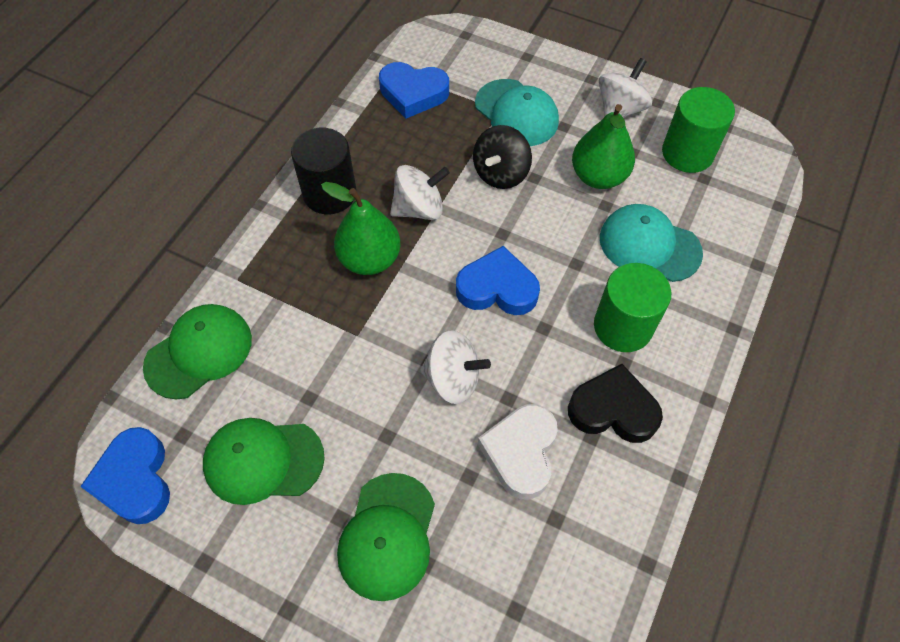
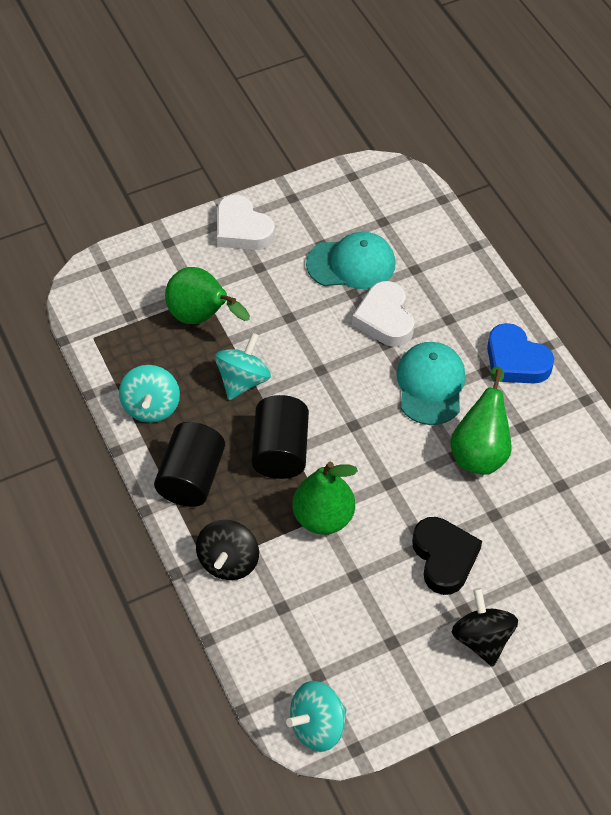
black cylinder: 1 -> 2
black spinning top: 1 -> 2
blue heart: 3 -> 1
green cap: 3 -> 0
green cylinder: 2 -> 0
green pear: 2 -> 3
turquoise spinning top: 0 -> 3
white heart: 1 -> 2
white spinning top: 3 -> 0

